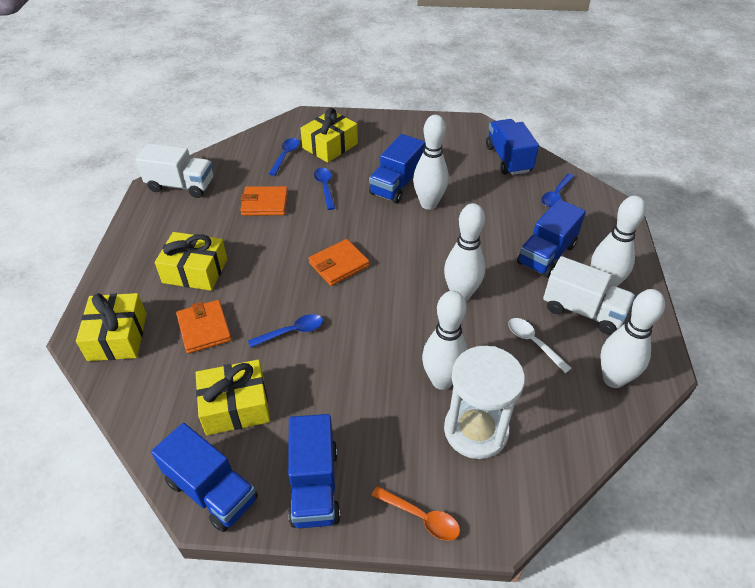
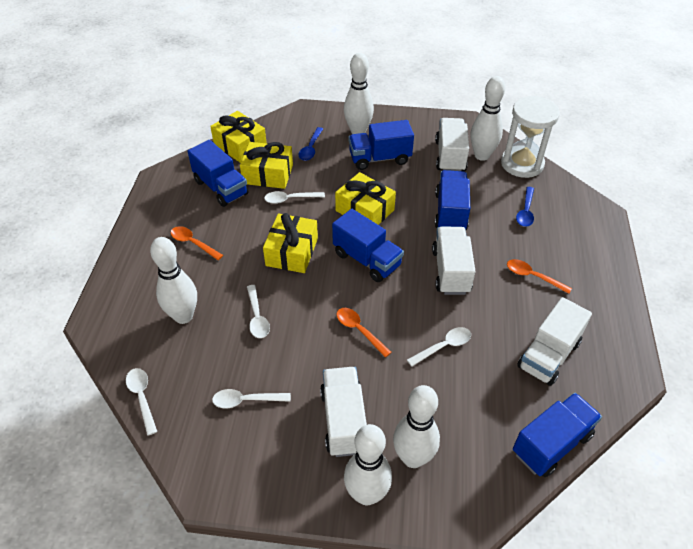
blue spoon: 4 -> 2
orange spoon: 1 -> 3
orange wallet: 3 -> 0
white spoon: 1 -> 5
white truck: 2 -> 4

